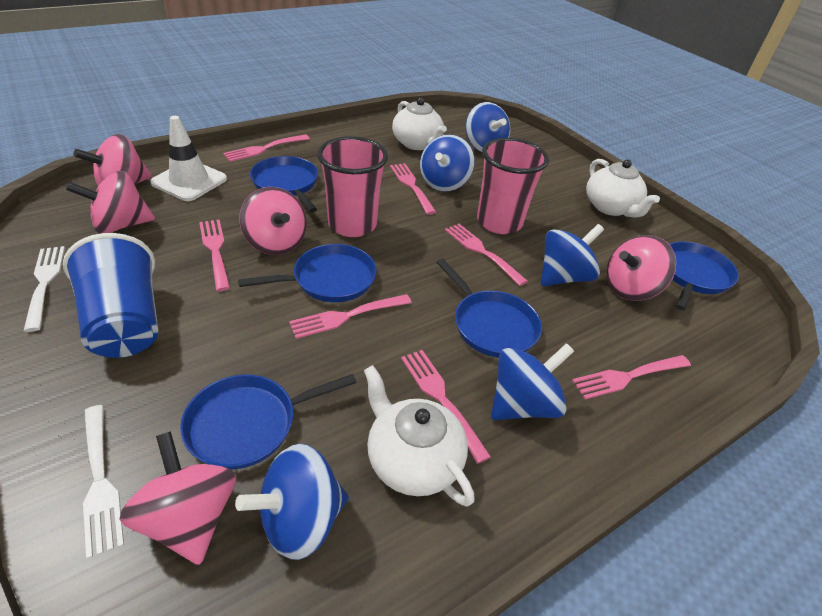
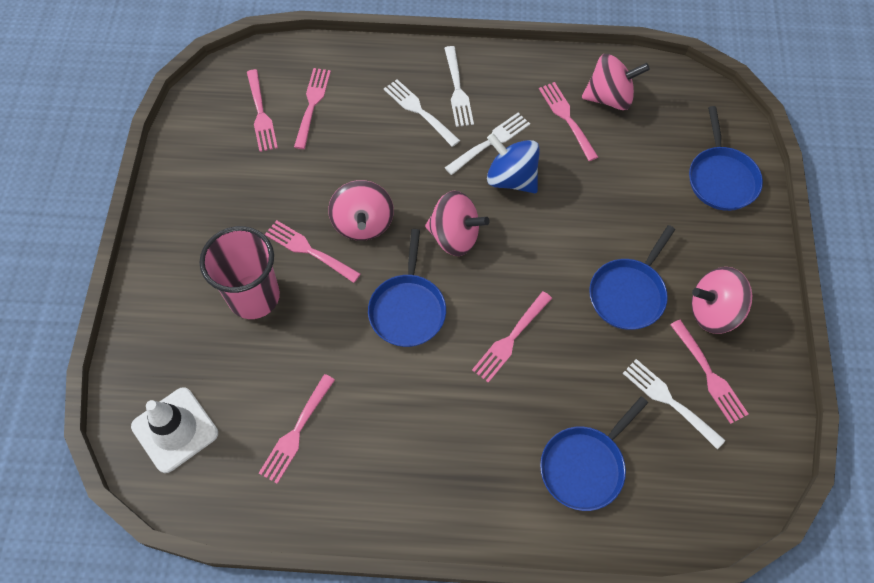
blue cup: 1 -> 0
blue pan: 5 -> 4
blue spinning top: 5 -> 1
pink cup: 2 -> 1
pink spinning top: 5 -> 4
white fork: 2 -> 4
white teapot: 3 -> 0

